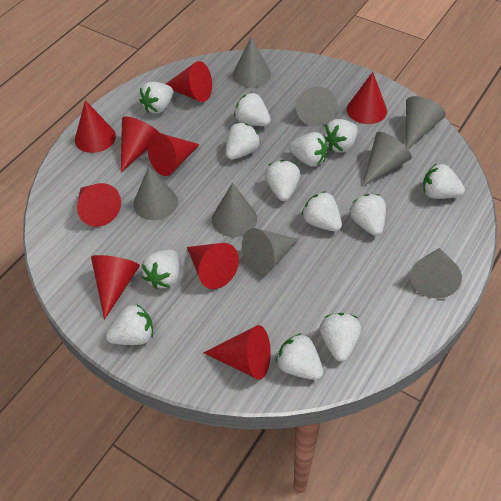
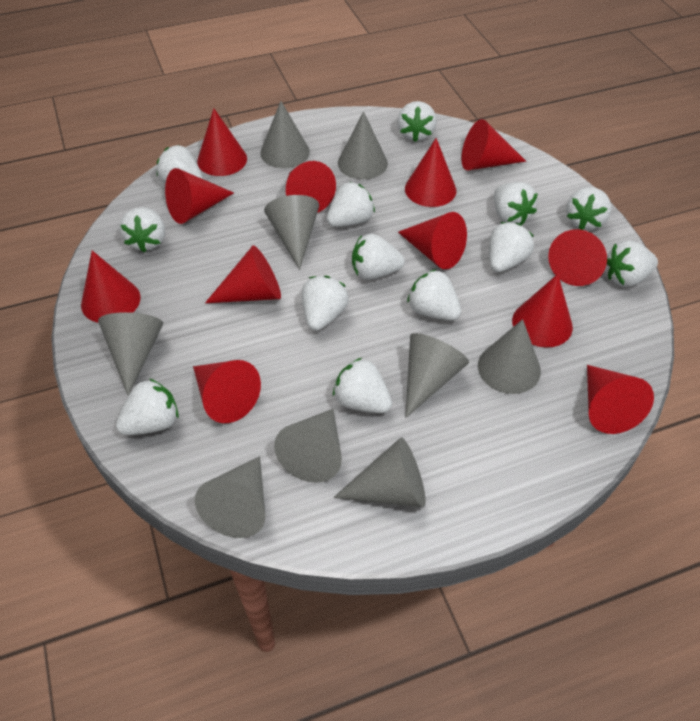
grey cone: 8 -> 9
red cone: 9 -> 12

